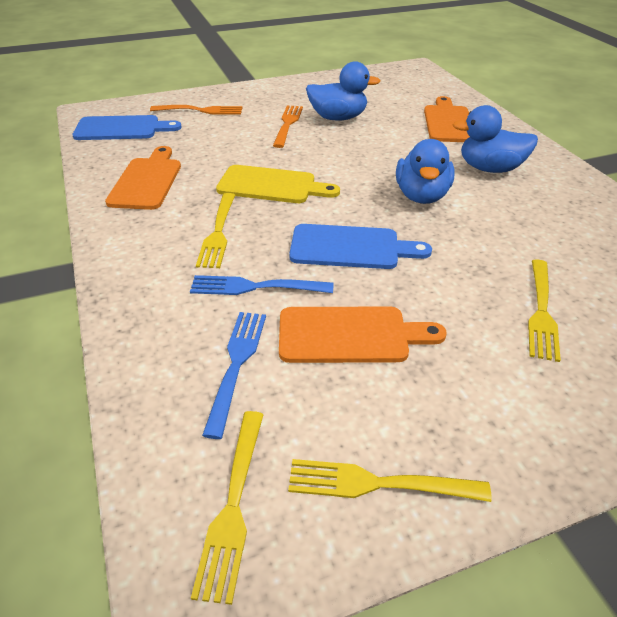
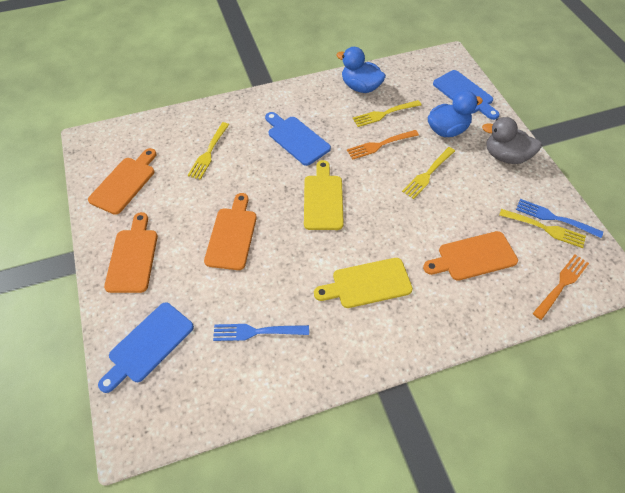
blue cutting board: 2 -> 3
blue duck: 3 -> 2
grey duck: 0 -> 1
orange cutting board: 3 -> 4
yellow cutting board: 1 -> 2

